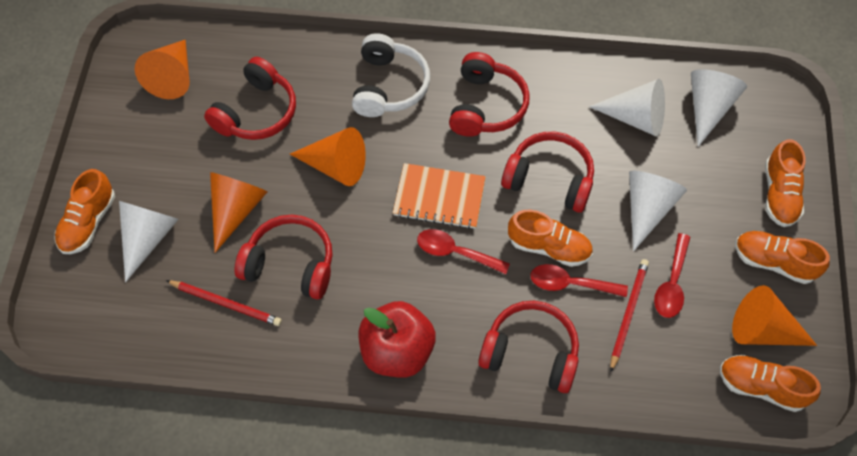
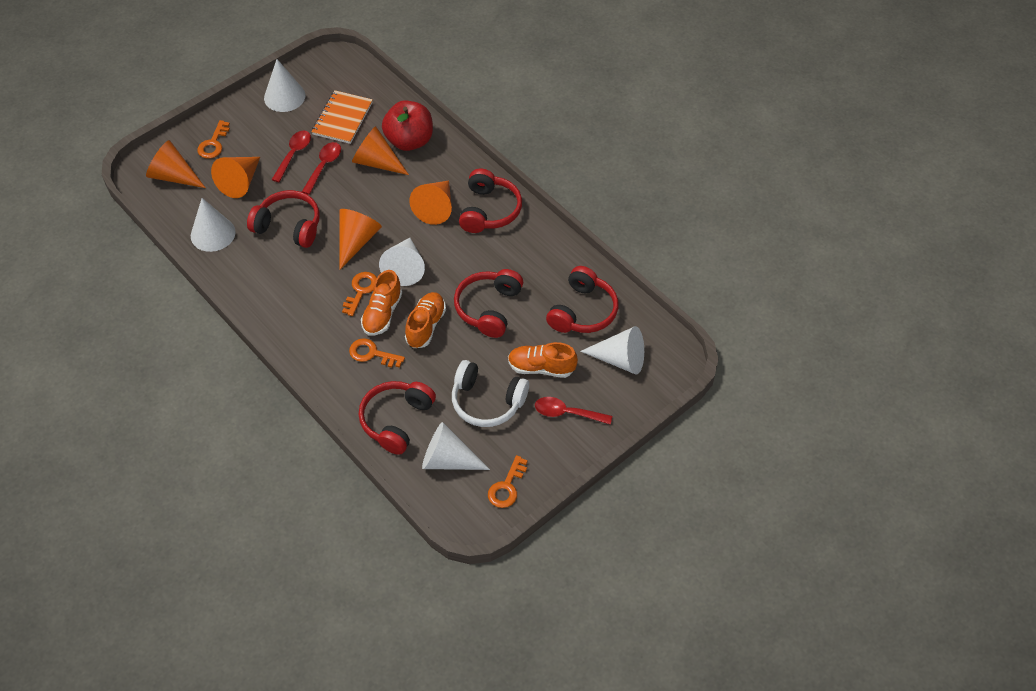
orange cone: 4 -> 5
orange key: 0 -> 4
orange shoe: 5 -> 3
red pencil: 2 -> 0
white cone: 4 -> 5

